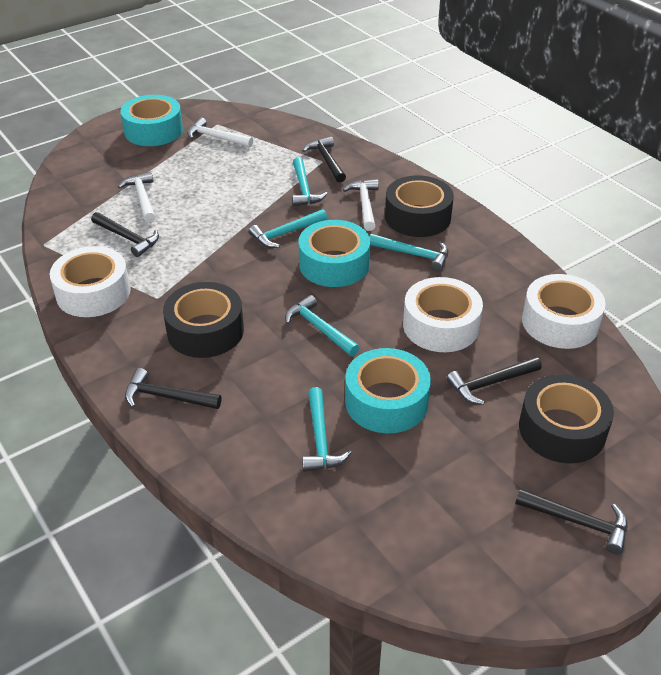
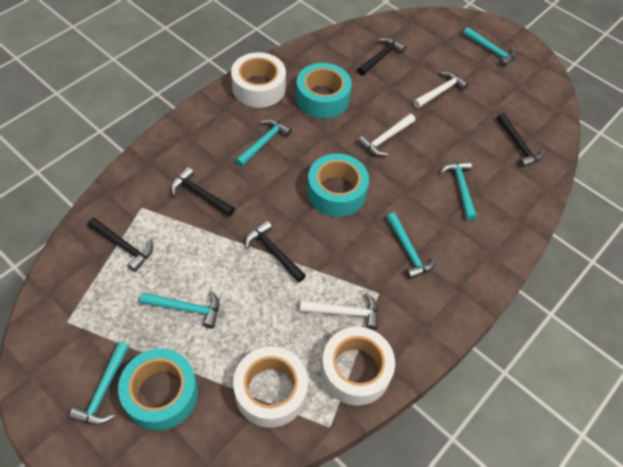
black tape: 3 -> 0
turquoise hammer: 5 -> 6

